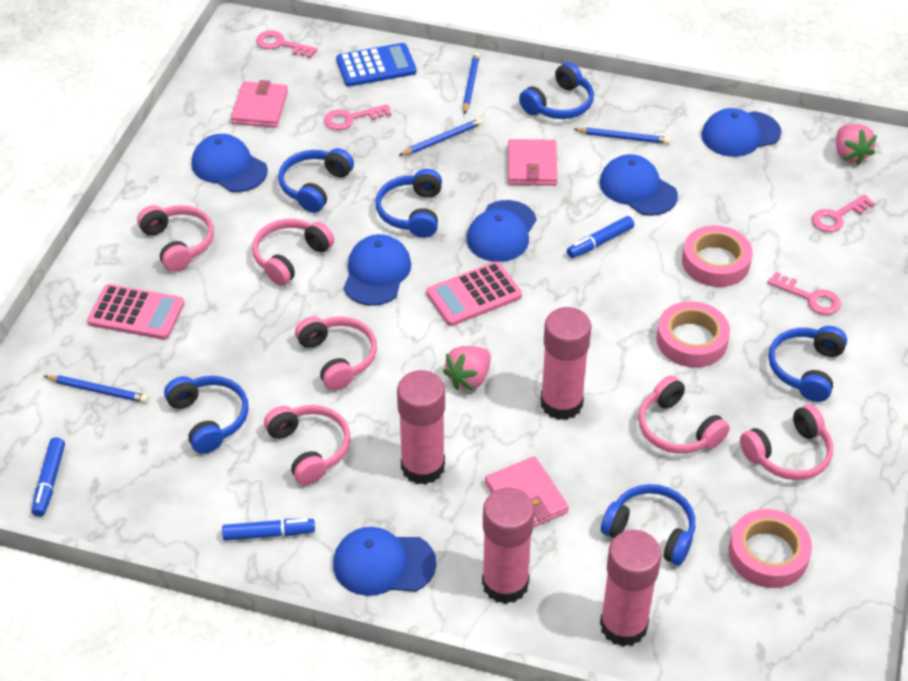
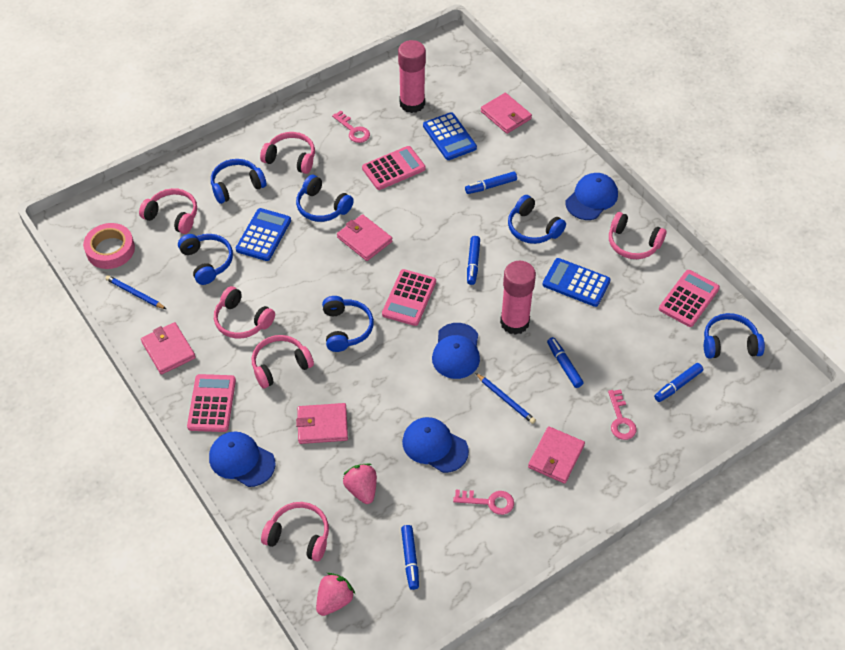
blue calculator: 1 -> 3
blue cap: 6 -> 4
blue marker: 3 -> 5
blue pencil: 4 -> 2
pink calculator: 2 -> 4
pink glue stick: 4 -> 2
pink key: 4 -> 3
pink tape: 3 -> 1
pink wallet: 3 -> 5

